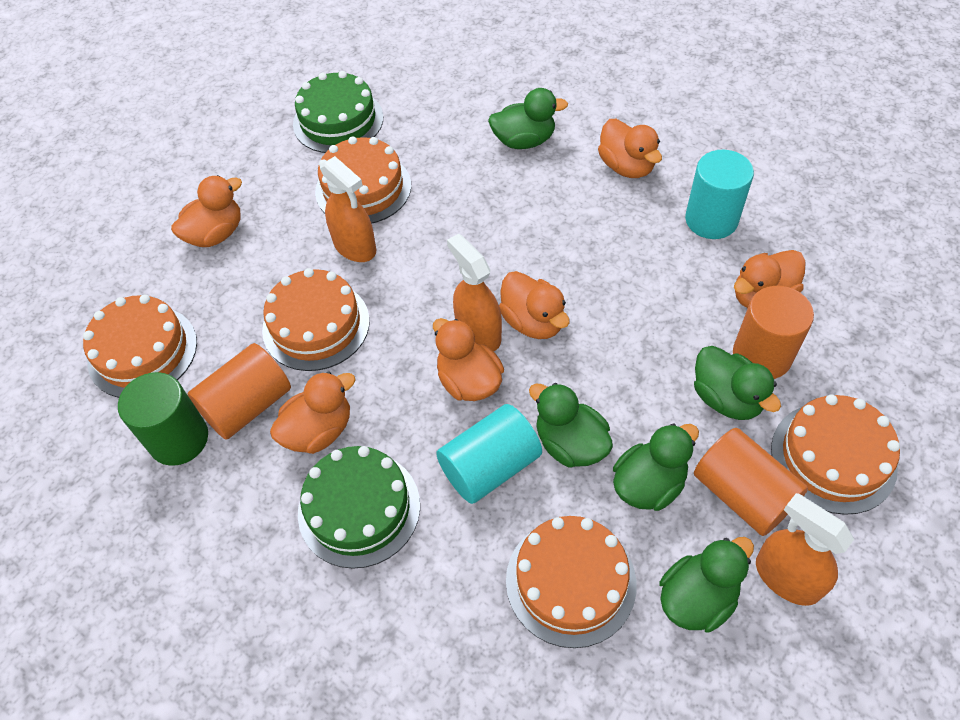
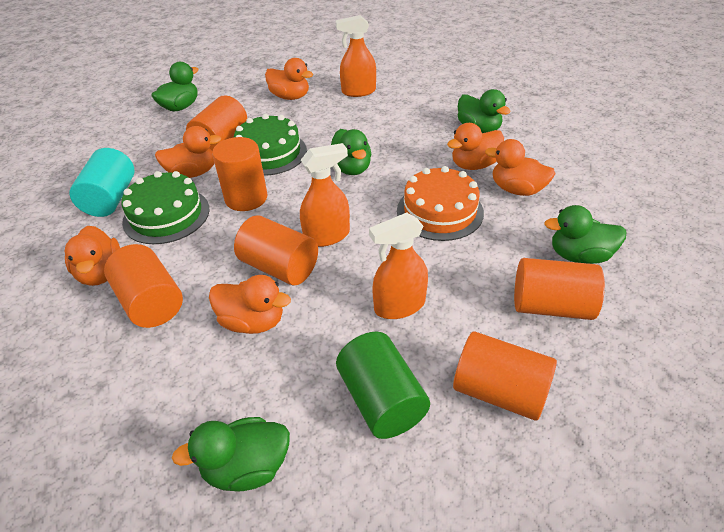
orange cake: 5 -> 1
orange cylinder: 3 -> 6
turquoise cylinder: 2 -> 1

